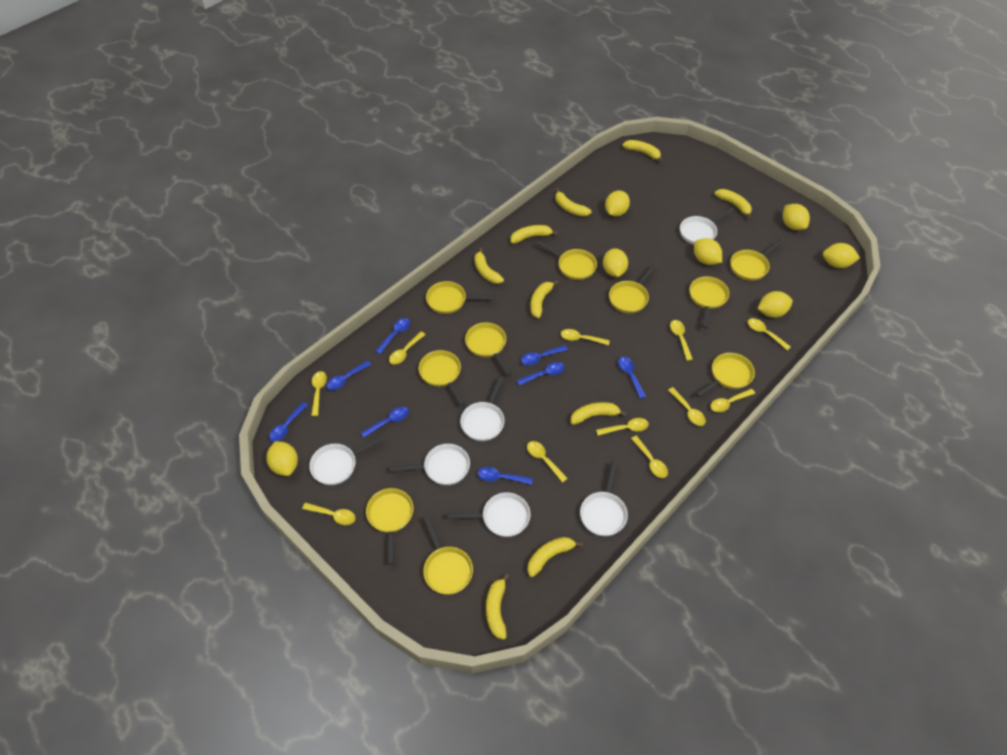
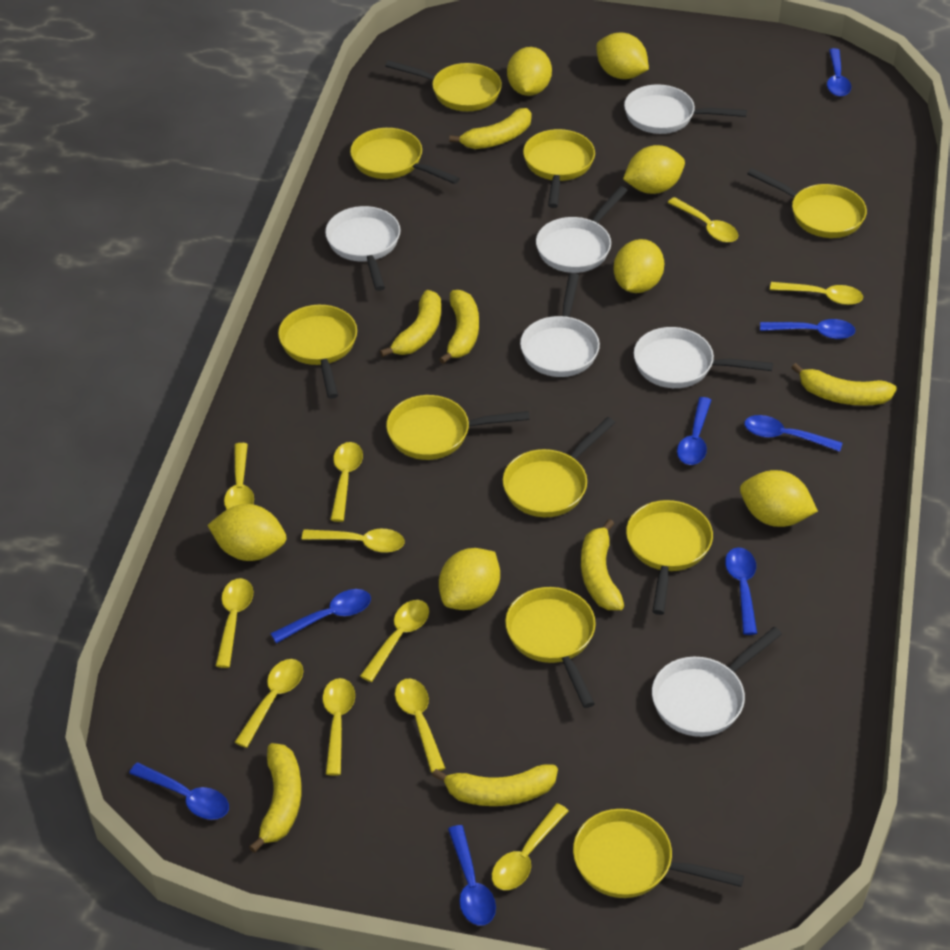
yellow banana: 9 -> 7

